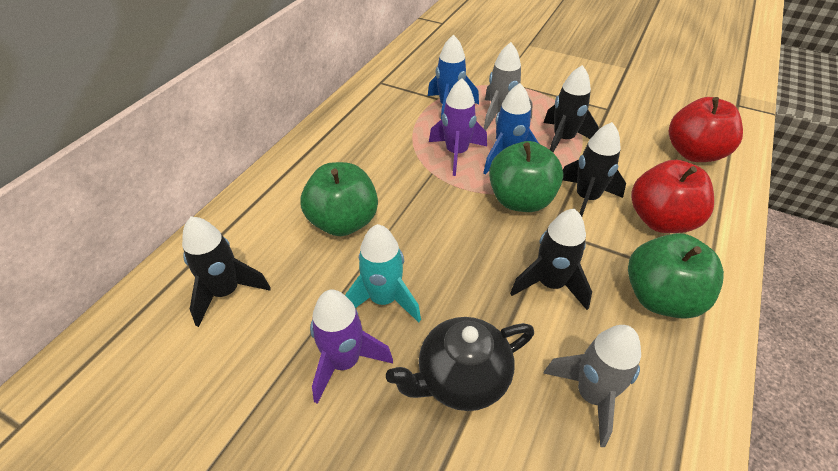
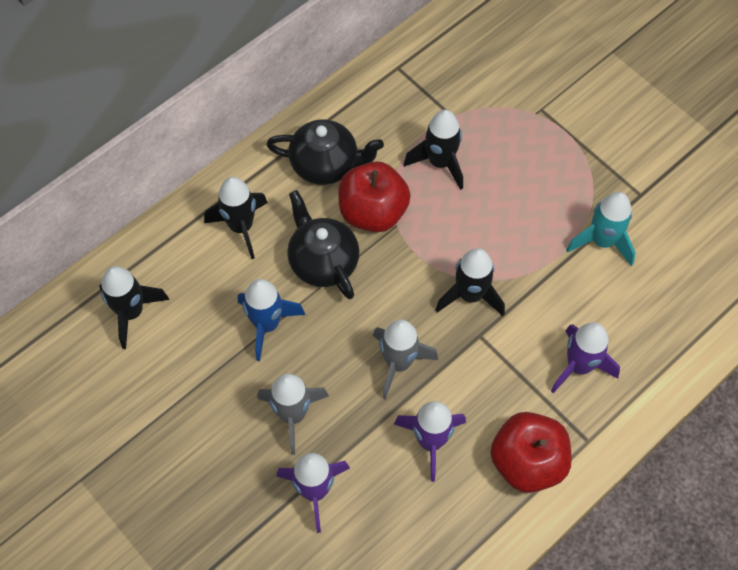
black teapot: 1 -> 2
blue rocket: 2 -> 1
green apple: 3 -> 0
purple rocket: 2 -> 3

